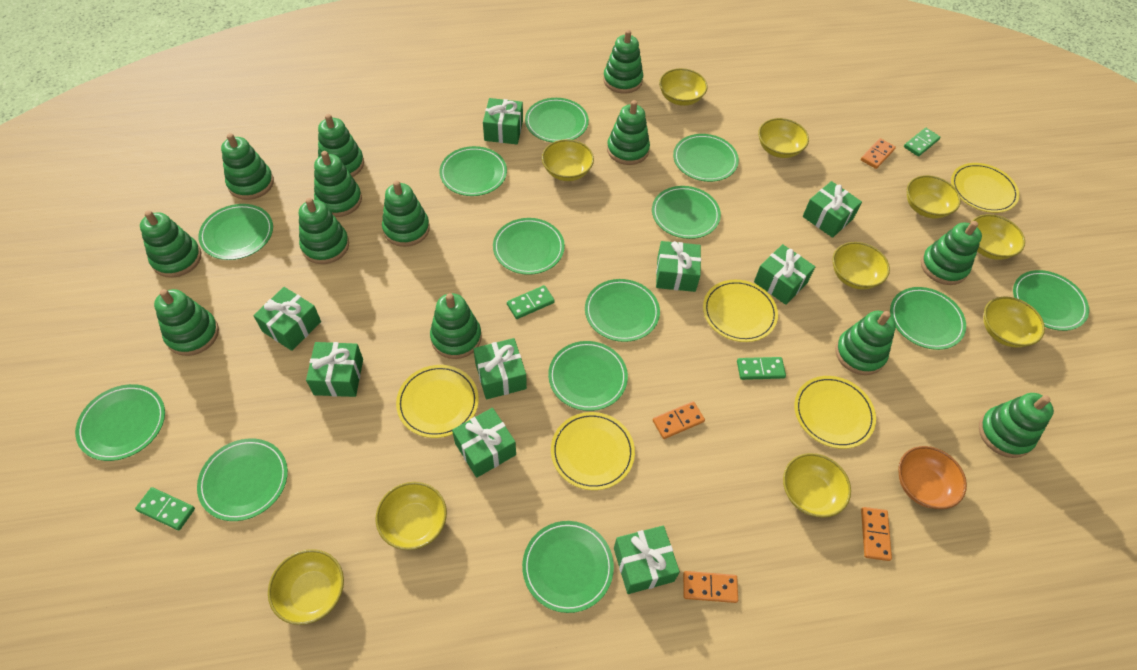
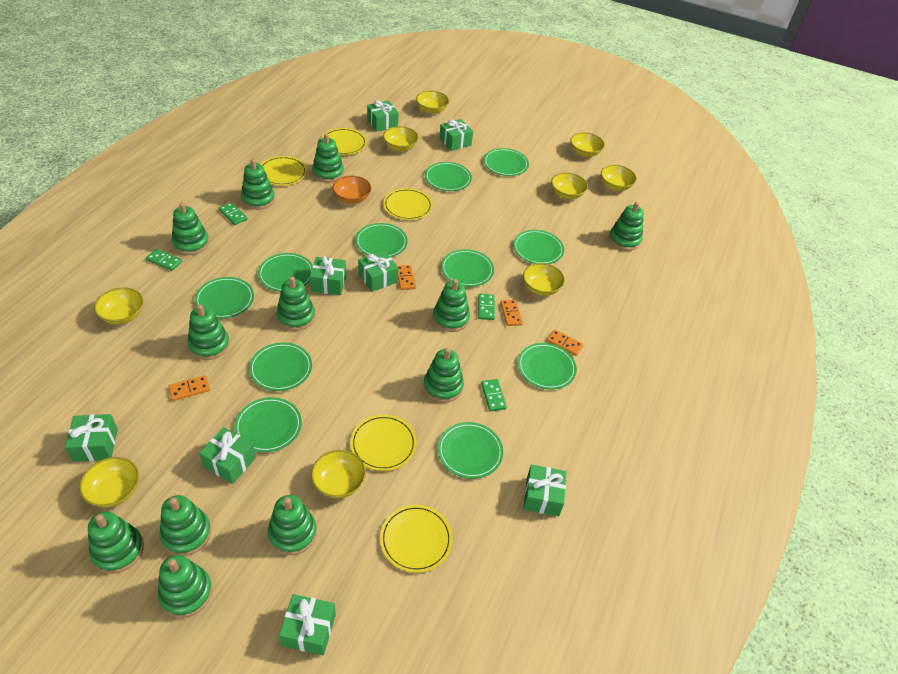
green gift: 9 -> 8
green plate: 13 -> 11
green stacking toy: 13 -> 12
yellow bowl: 10 -> 9

